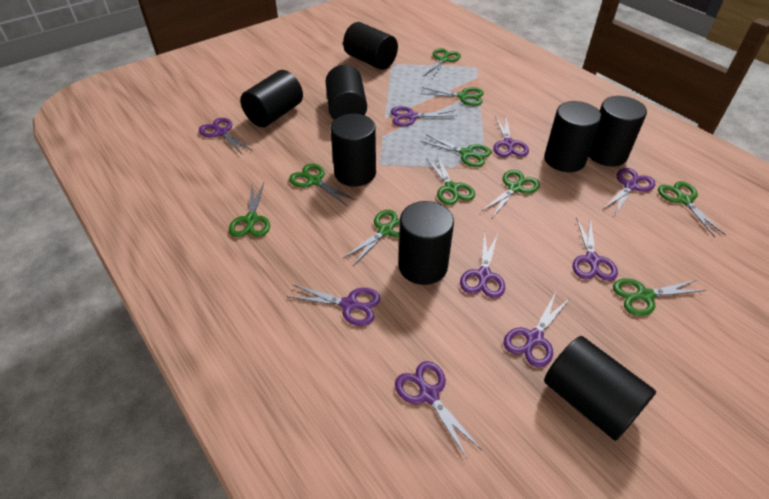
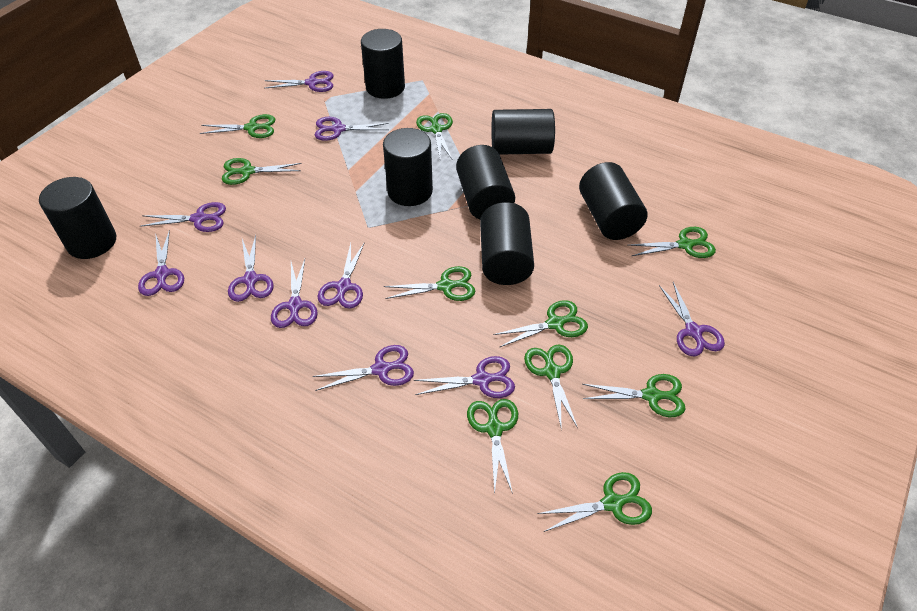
black cylinder: 8 -> 7
purple scissors: 9 -> 10

